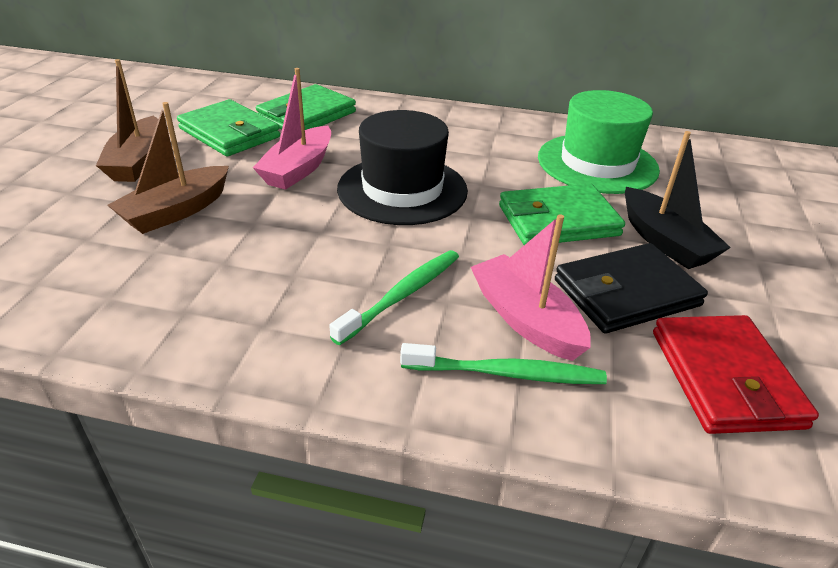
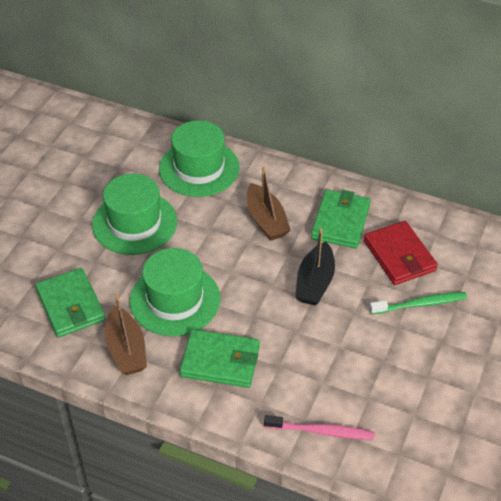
black hat: 1 -> 0
black wallet: 1 -> 0
green hat: 1 -> 3
green toothbrush: 2 -> 1
pink boat: 2 -> 0
pink toothbrush: 0 -> 1

